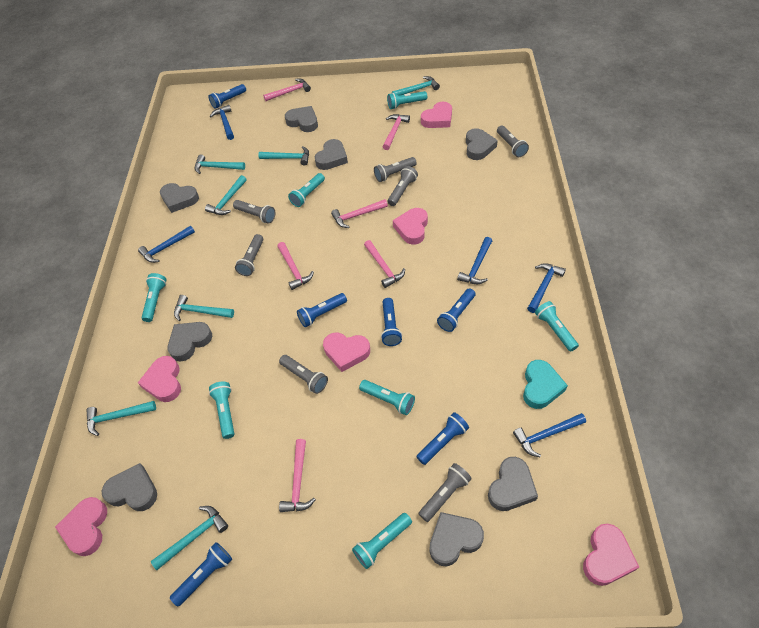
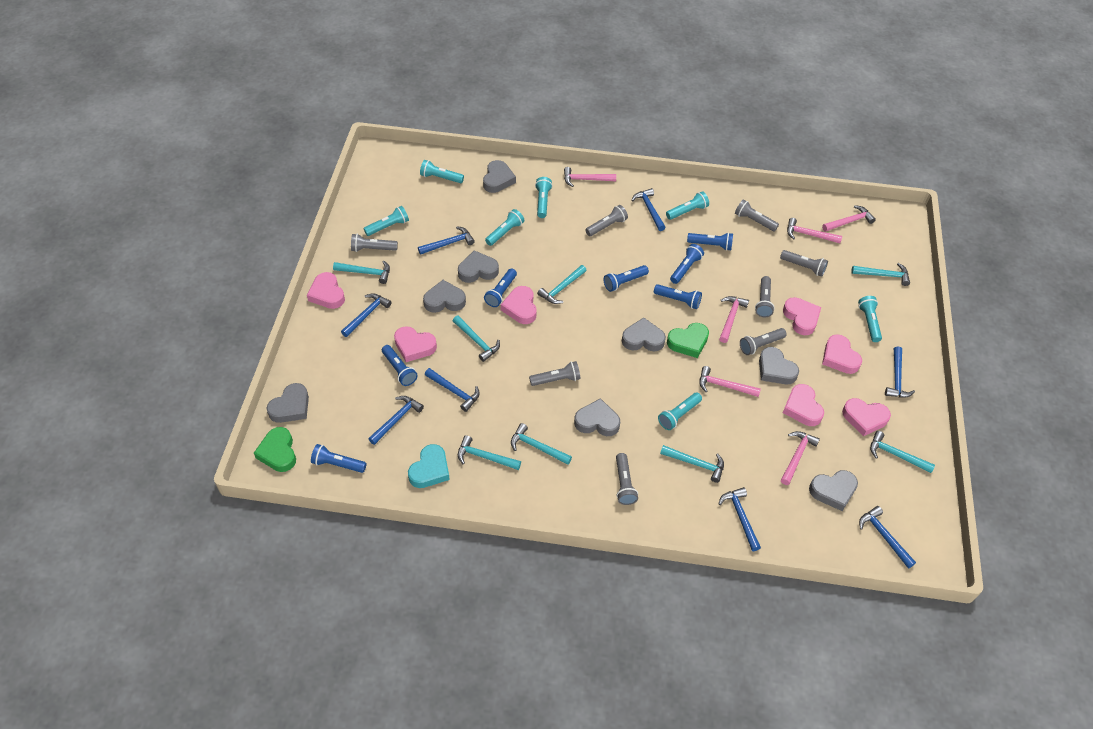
blue flashlight: 6 -> 7
blue hammer: 5 -> 8
green heart: 0 -> 2
grey flashlight: 7 -> 8
pink heart: 6 -> 7
turquoise hammer: 7 -> 8

